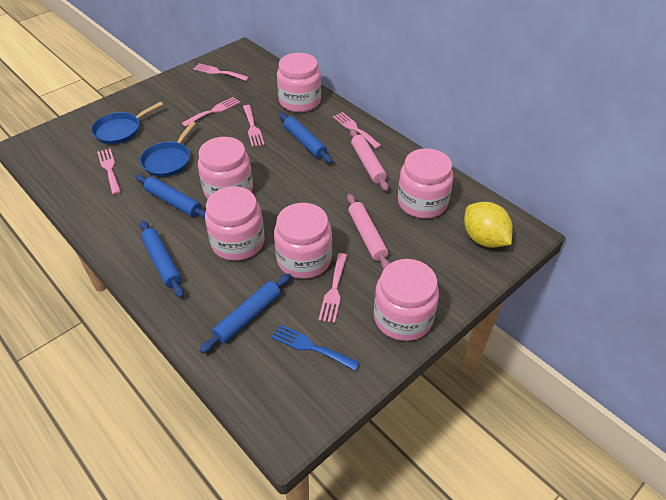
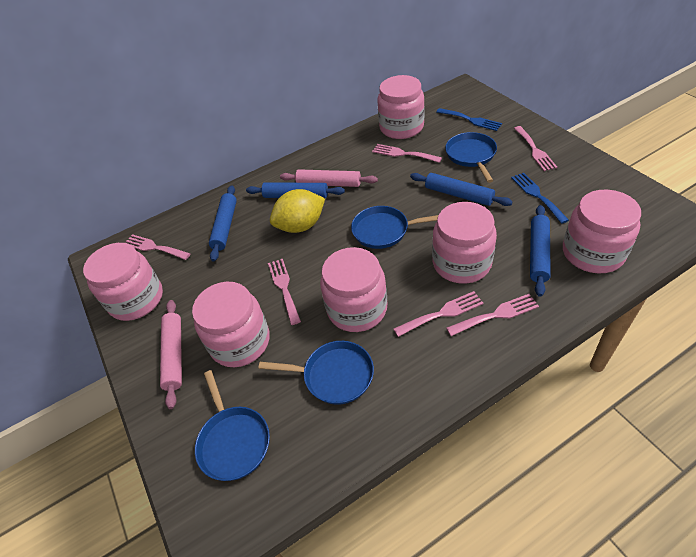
blue fork: 1 -> 2
blue pan: 2 -> 4

